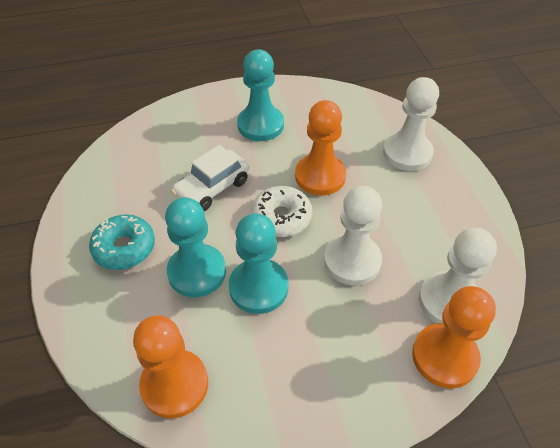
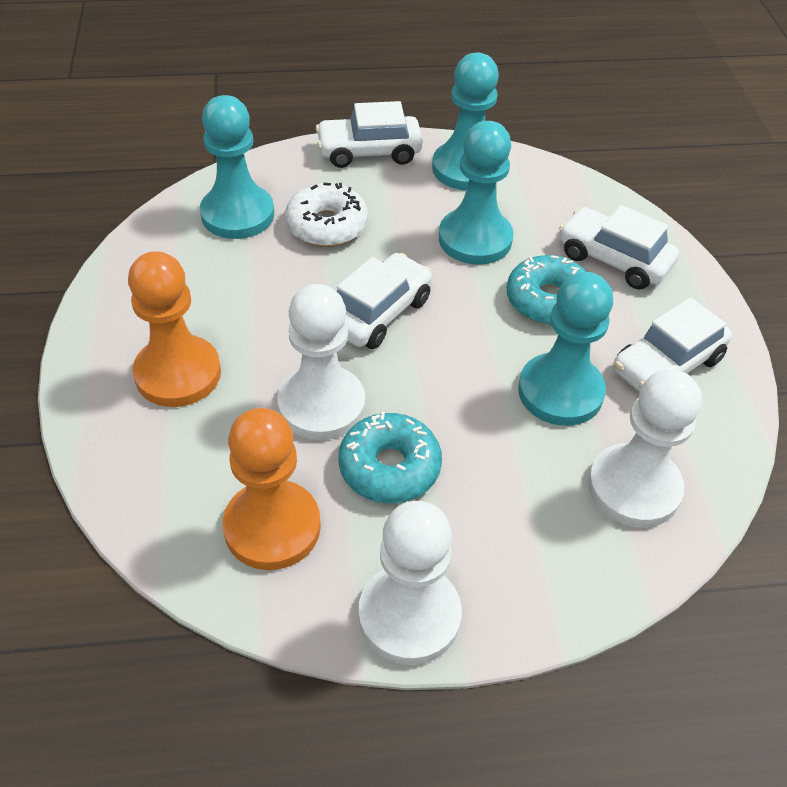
orange pawn: 3 -> 2
turquoise donut: 1 -> 2
turquoise pawn: 3 -> 4
white car: 1 -> 4

